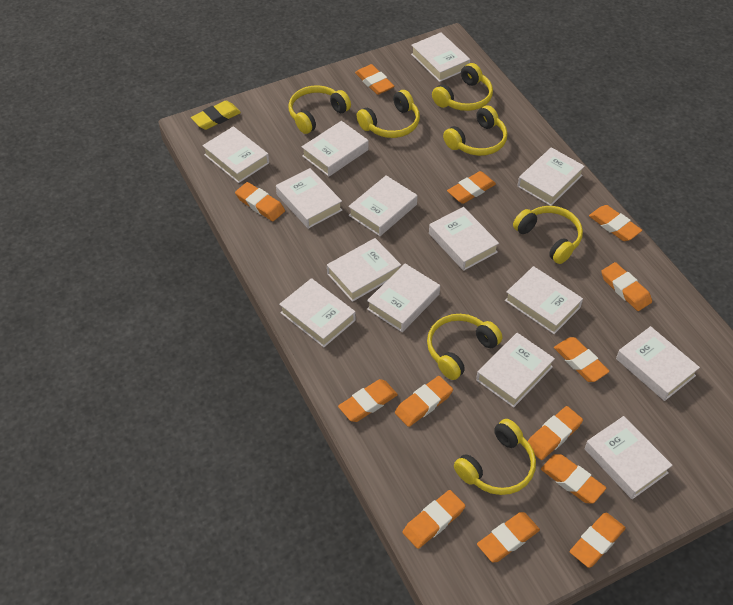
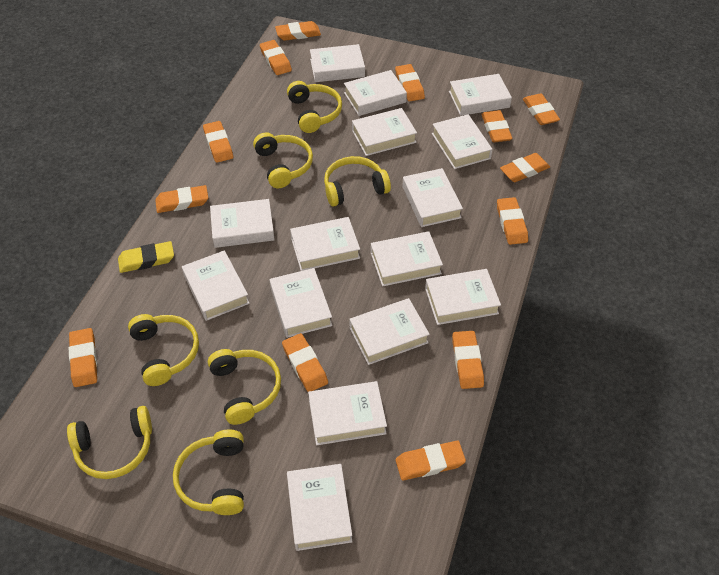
white book: 14 -> 15

